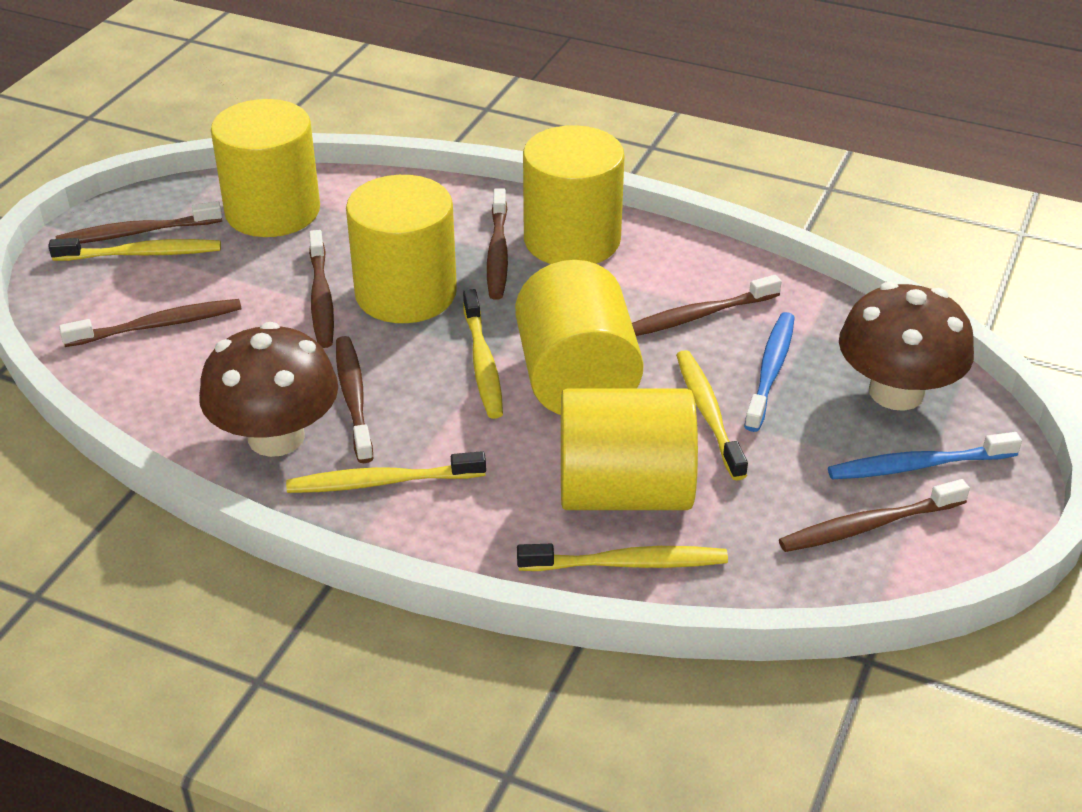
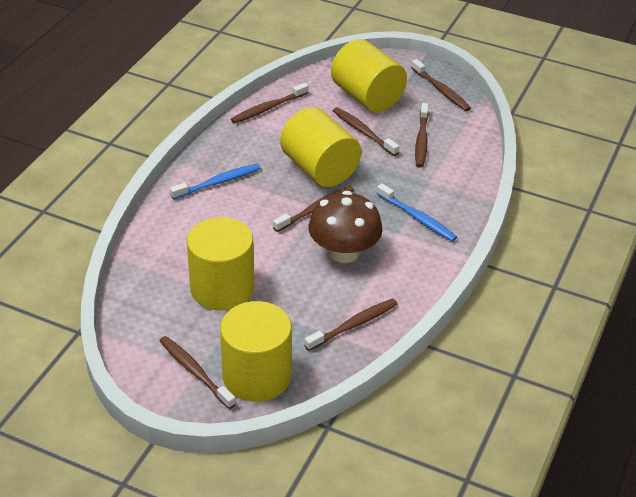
brown mushroom: 2 -> 1
yellow cylinder: 5 -> 4
yellow toothbrush: 5 -> 0

